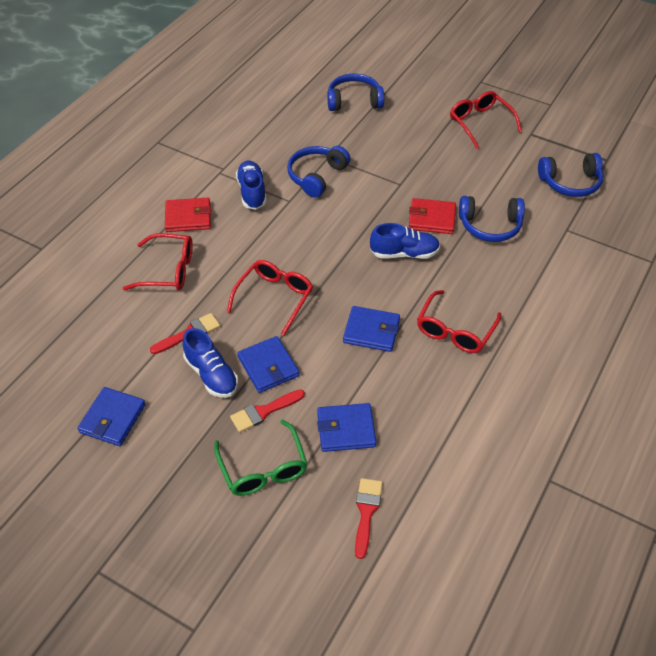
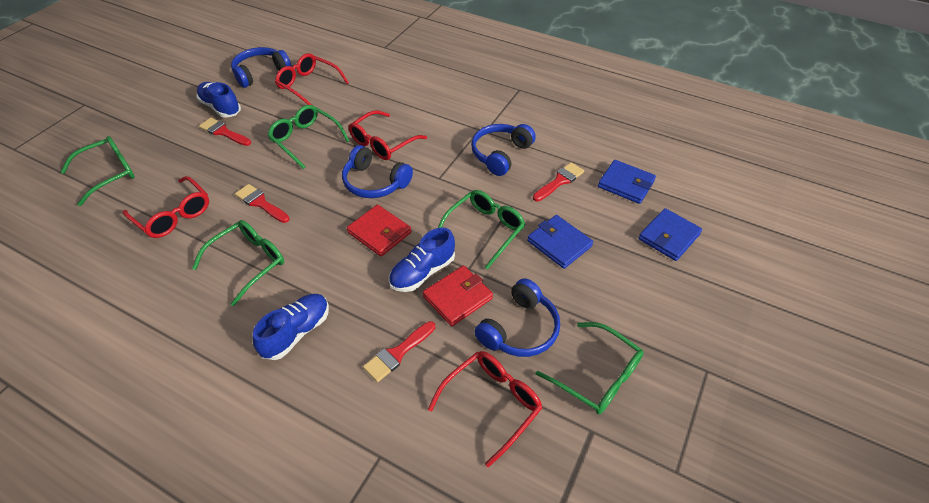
blue wallet: 4 -> 3
green glasses: 1 -> 5
red brush: 3 -> 4

